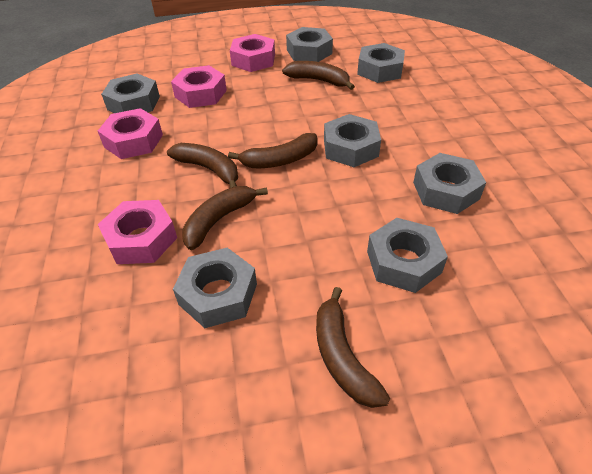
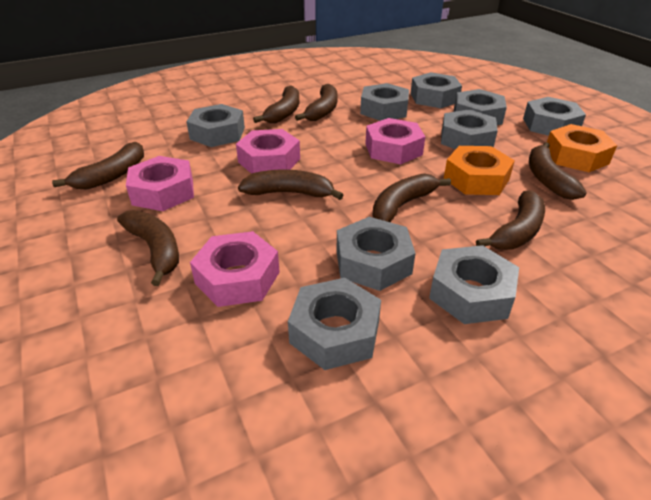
brown banana: 5 -> 8
grey nut: 7 -> 9
orange nut: 0 -> 2

